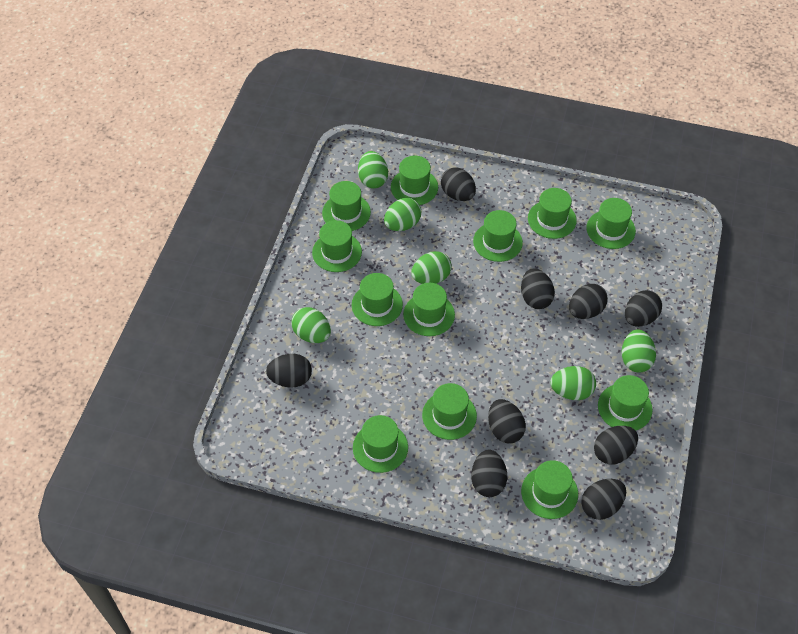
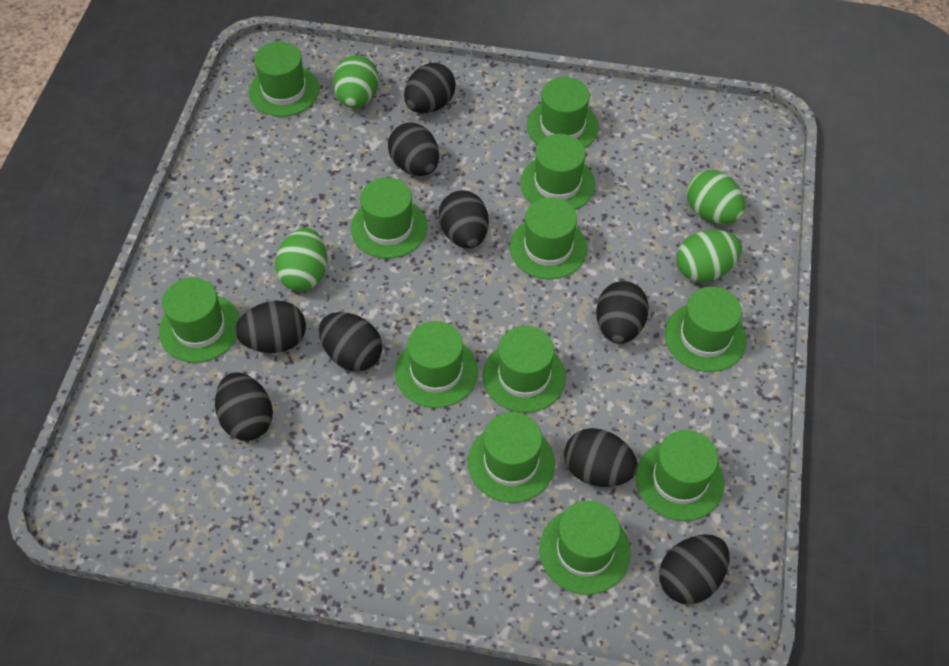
green egg: 6 -> 4

